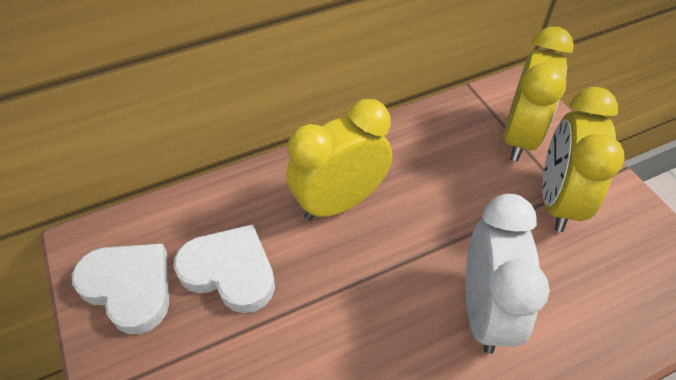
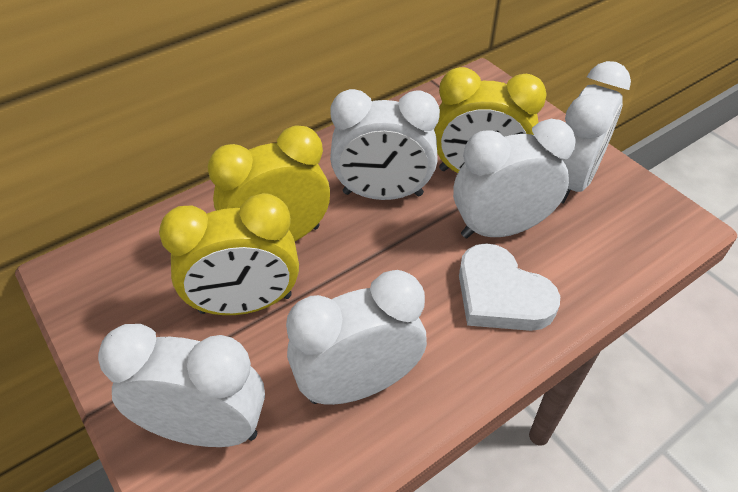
white clock: 1 -> 5
white heart: 2 -> 1

